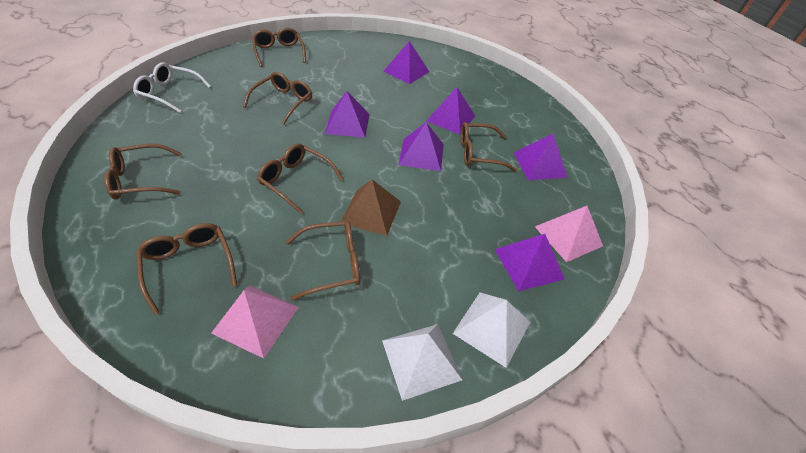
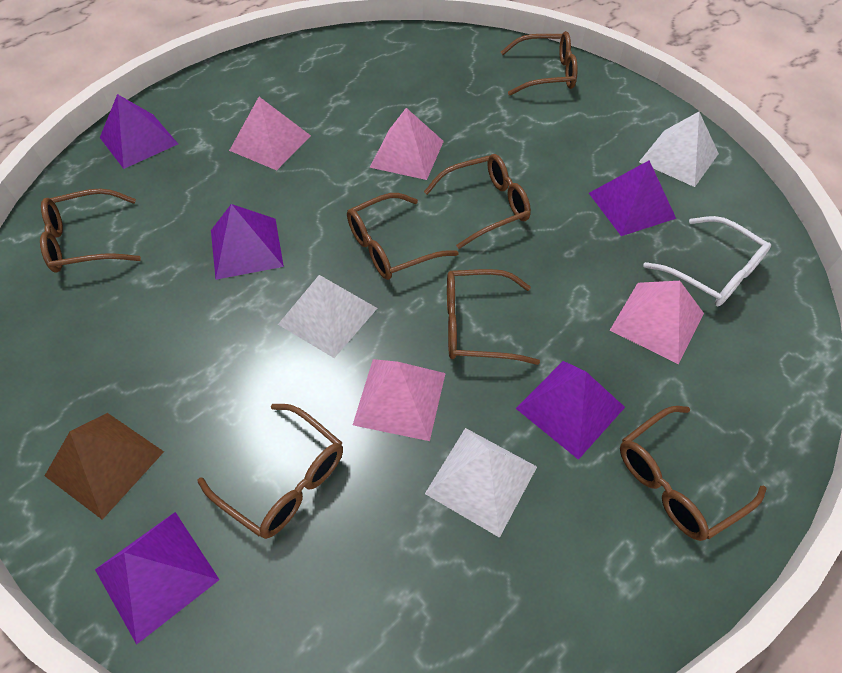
pink pyramid: 2 -> 4
purple pyramid: 6 -> 5
white pyramid: 2 -> 3

